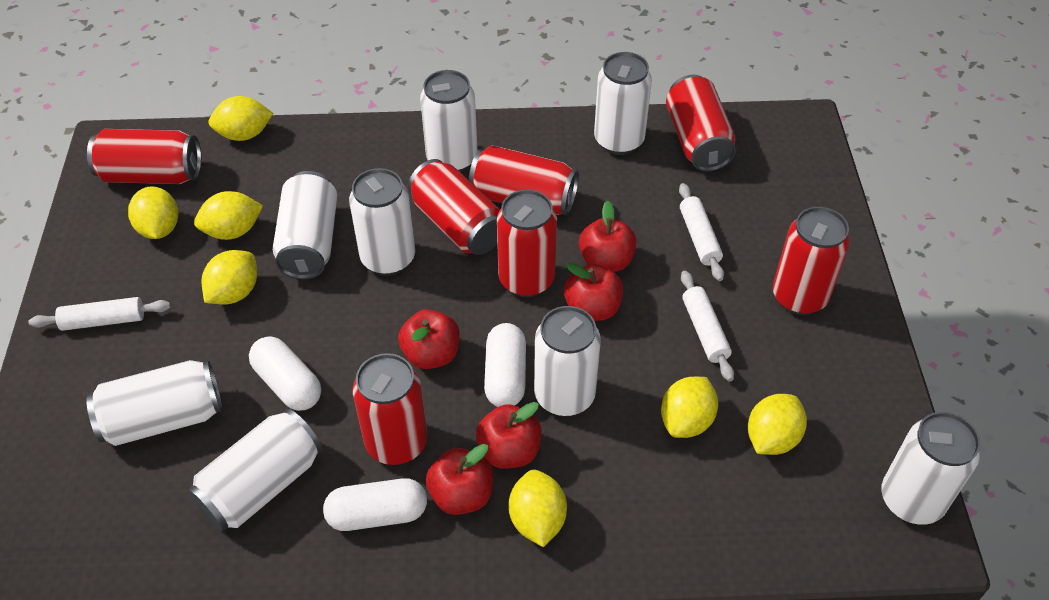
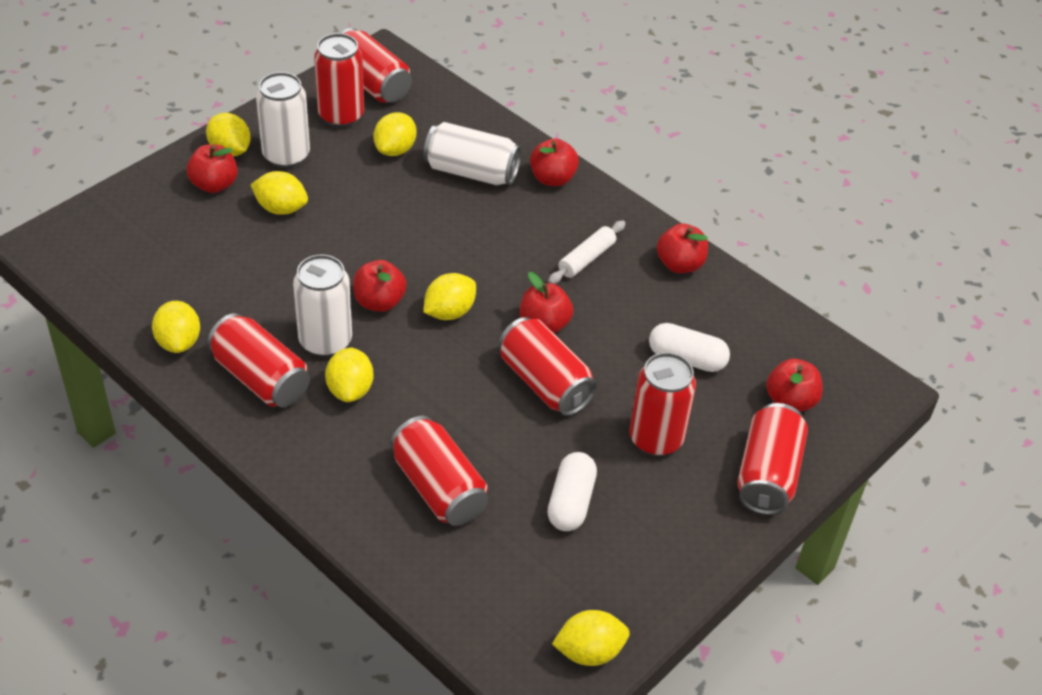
red apple: 5 -> 6
white can: 8 -> 3
white capsule: 3 -> 2
white rolling pin: 3 -> 1

